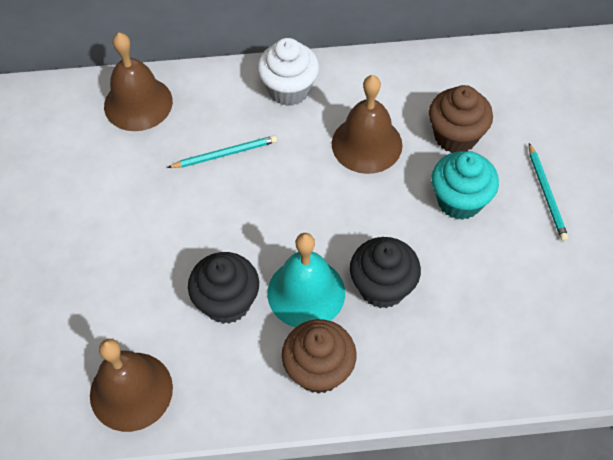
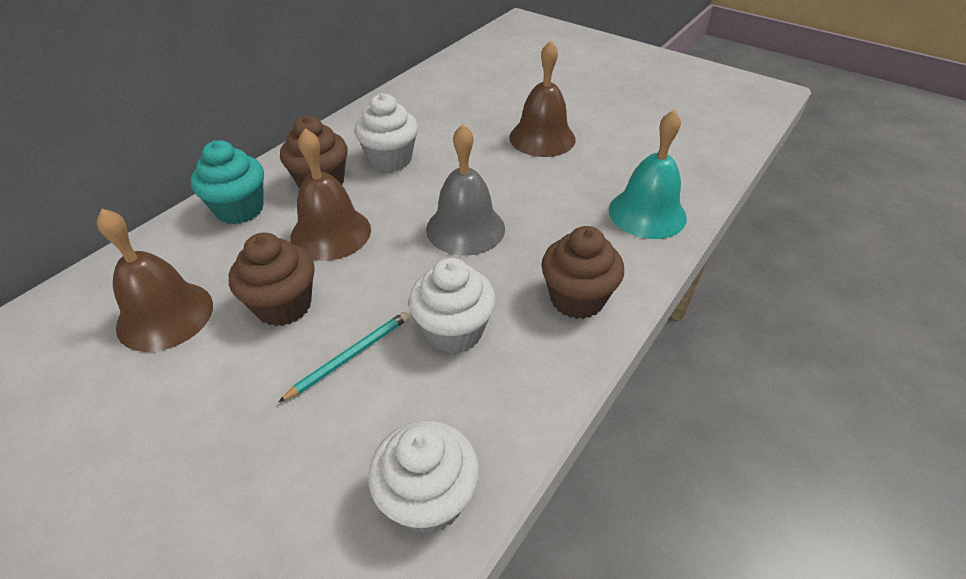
black cupcake: 2 -> 0
brown cupcake: 2 -> 3
grey bell: 0 -> 1
turquoise pencil: 2 -> 1
white cupcake: 1 -> 3

